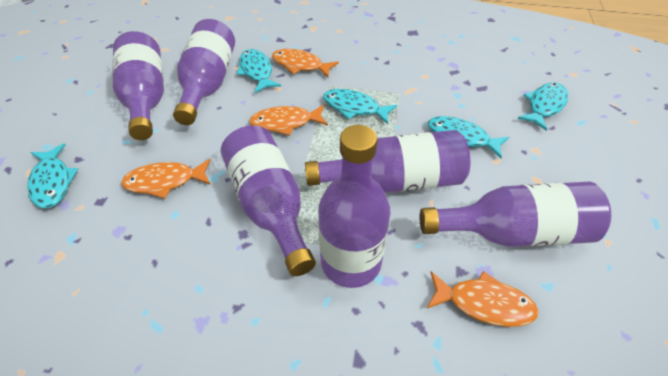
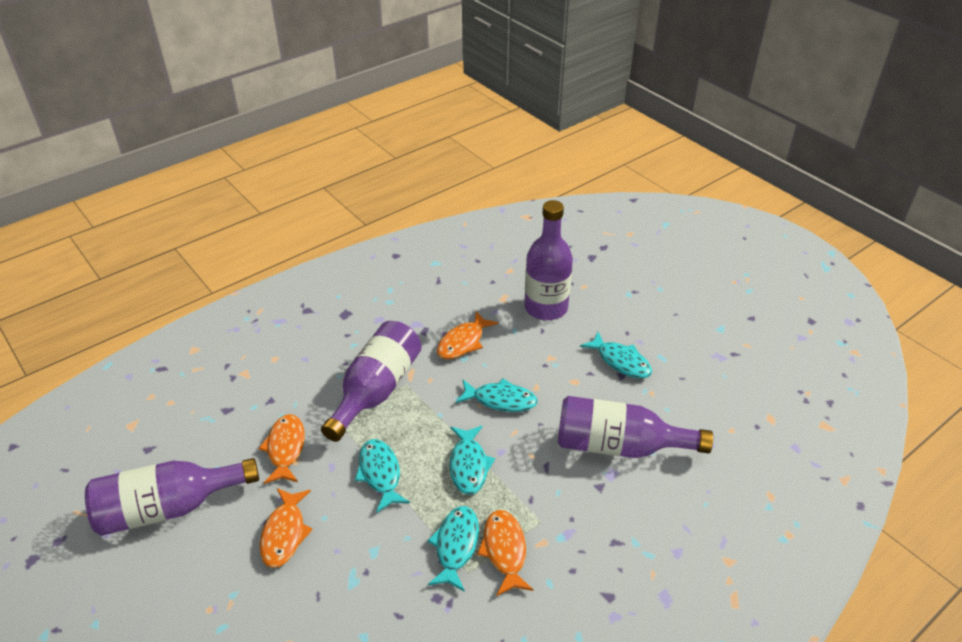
purple bottle: 6 -> 4

